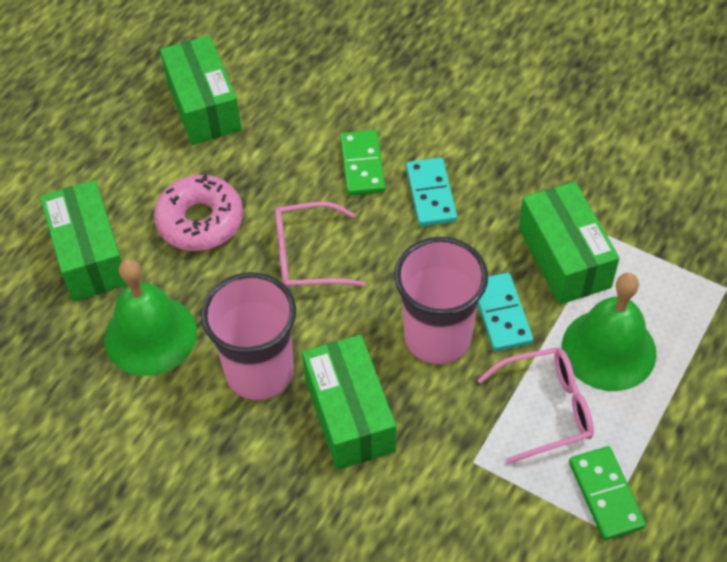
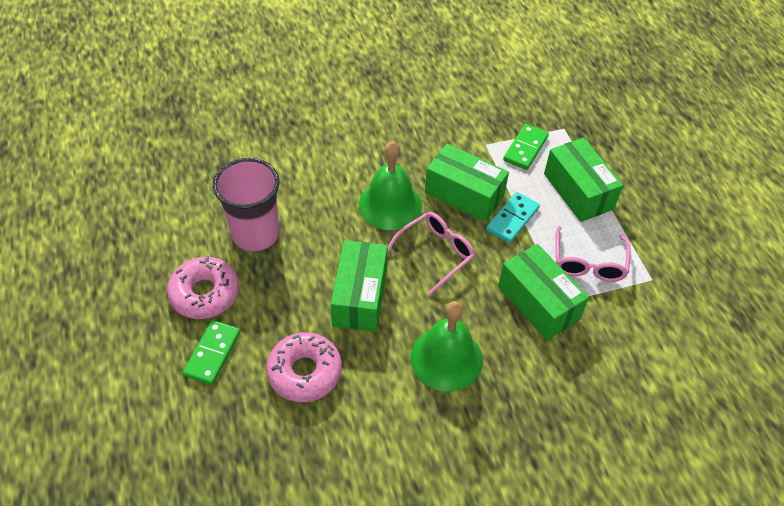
pink cup: 2 -> 1
pink donut: 1 -> 2
turquoise domino: 2 -> 1

